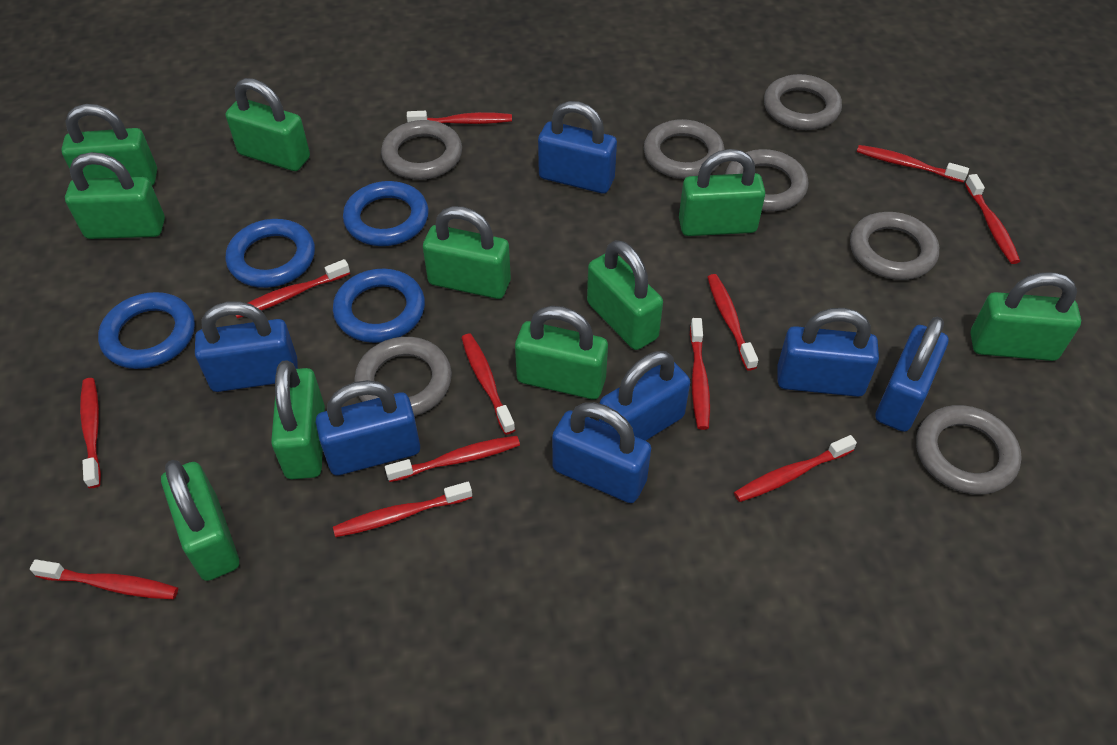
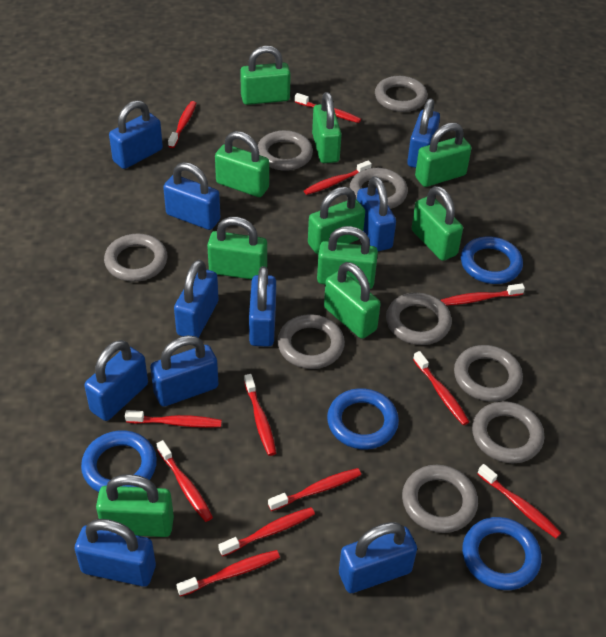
blue padlock: 7 -> 10
grey ring: 7 -> 9

